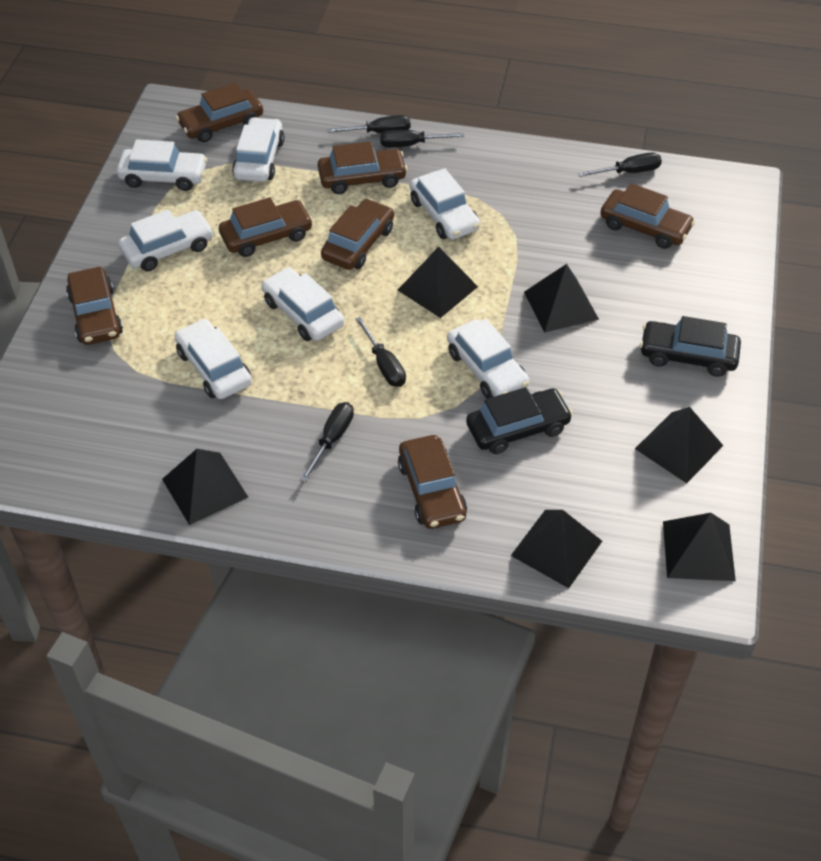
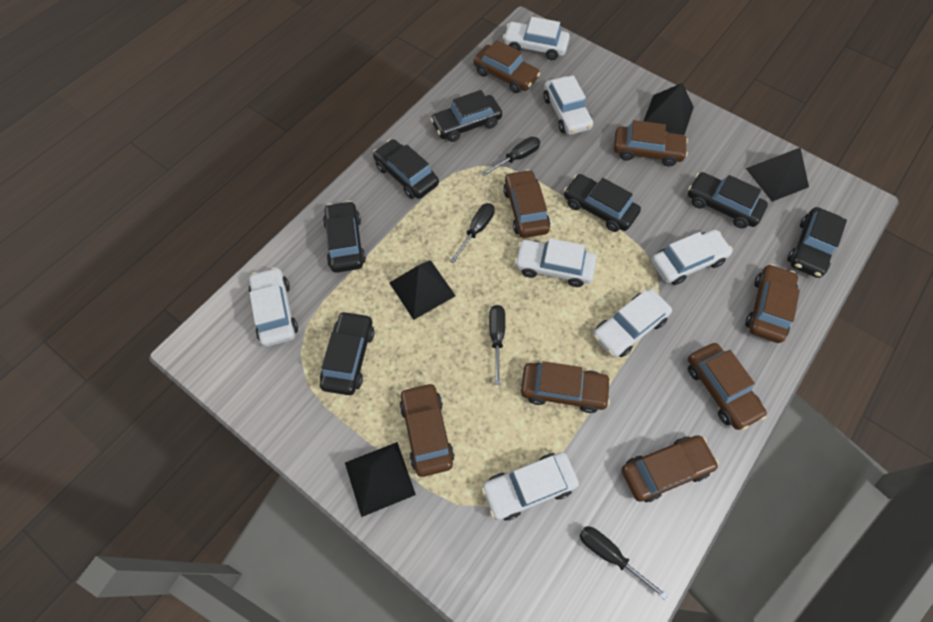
black car: 2 -> 7
black pyramid: 6 -> 4
black screwdriver: 5 -> 4
brown car: 7 -> 8

